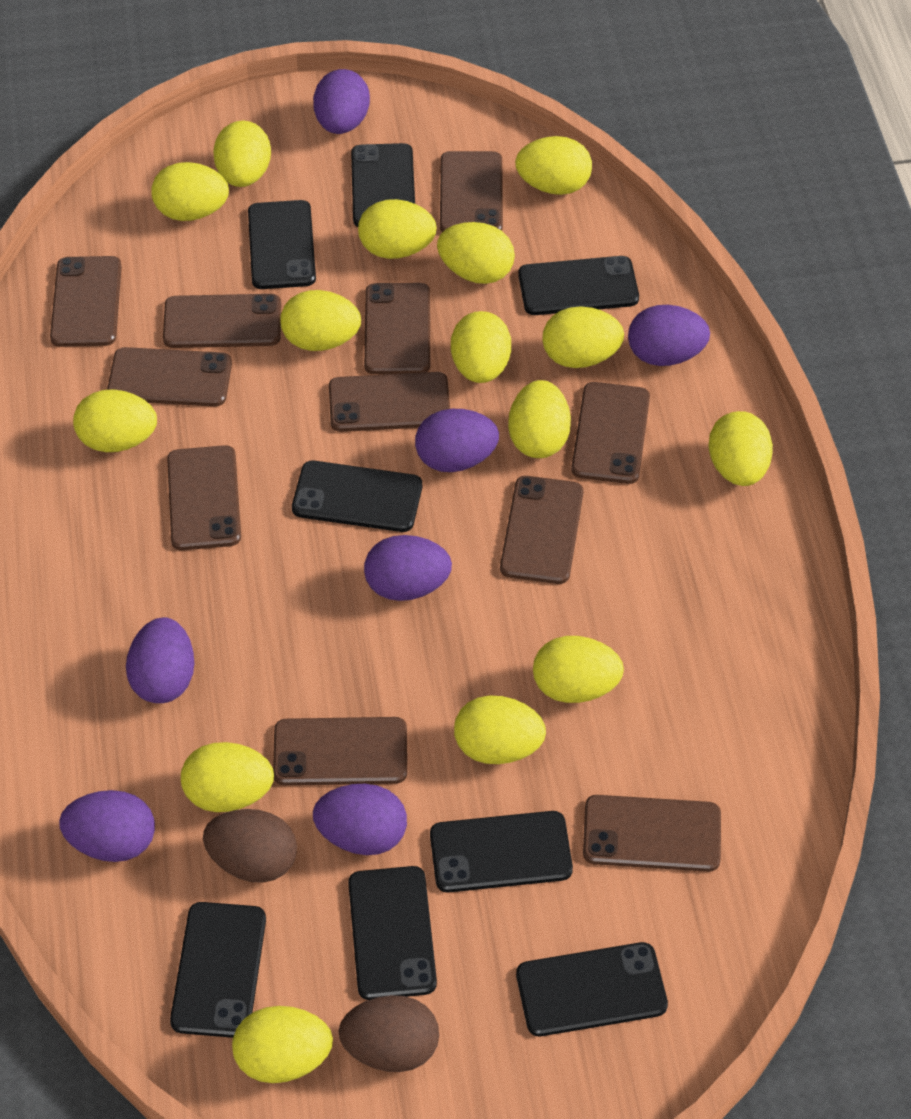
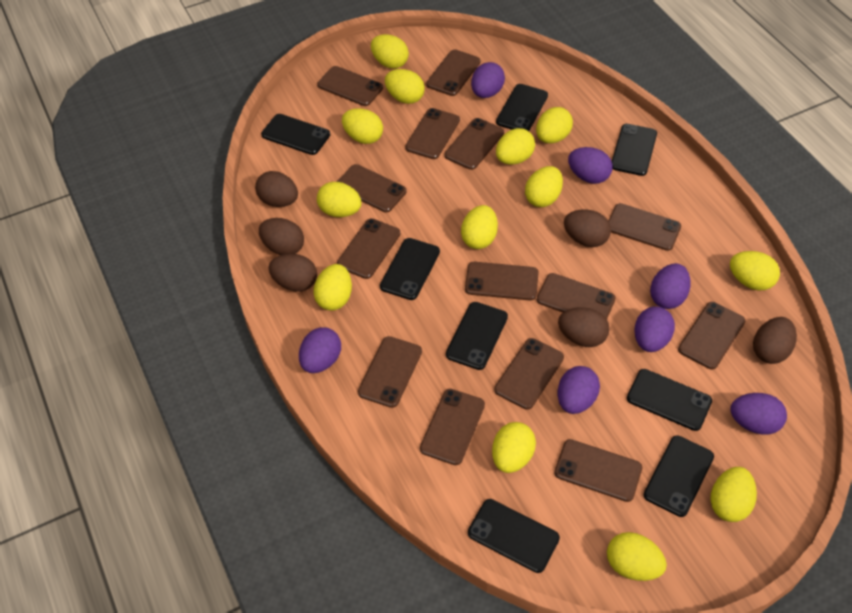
brown egg: 2 -> 6
brown phone: 11 -> 14
yellow egg: 15 -> 13

